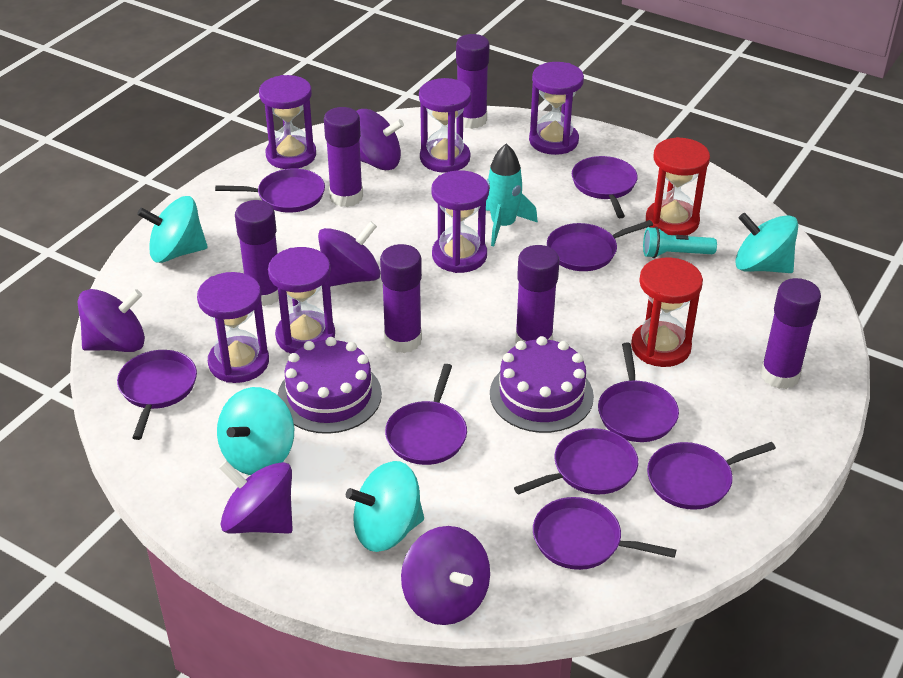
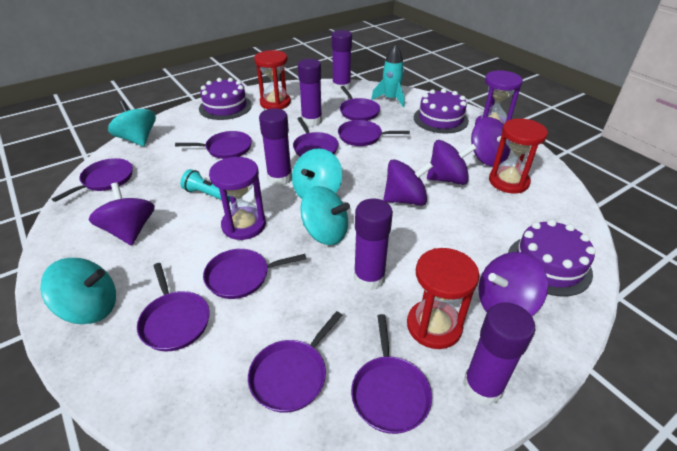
purple cake: 2 -> 3
purple glue stick: 6 -> 5
purple hourglass: 6 -> 2
red hourglass: 2 -> 3

